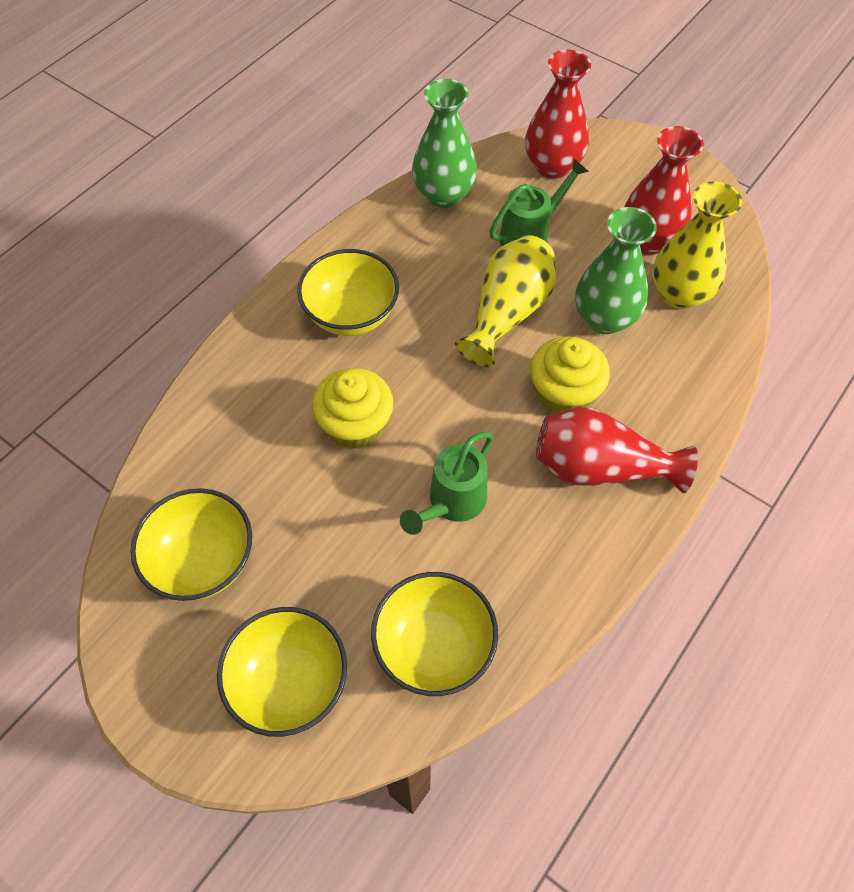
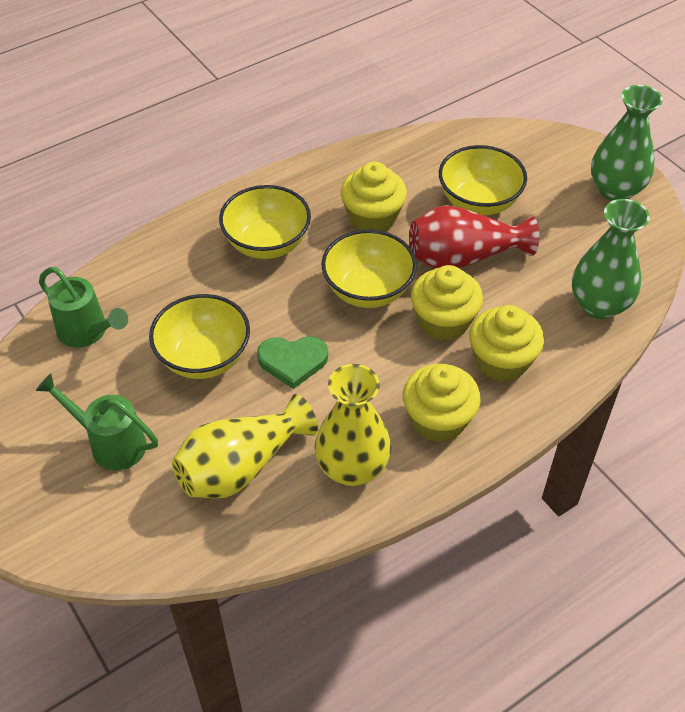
green heart: 0 -> 1
red vase: 3 -> 1
yellow cupcake: 2 -> 4

